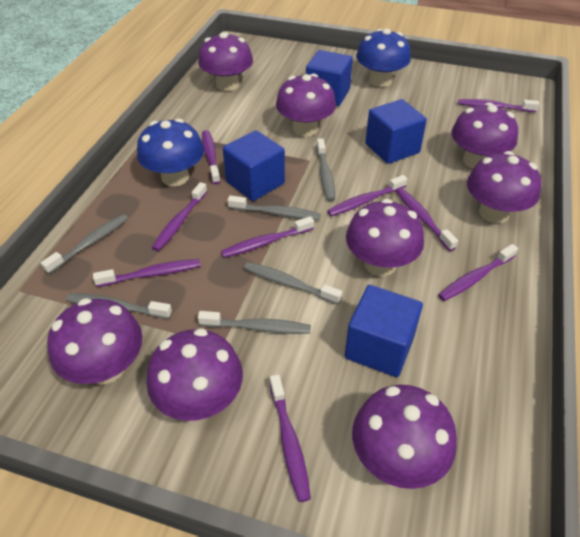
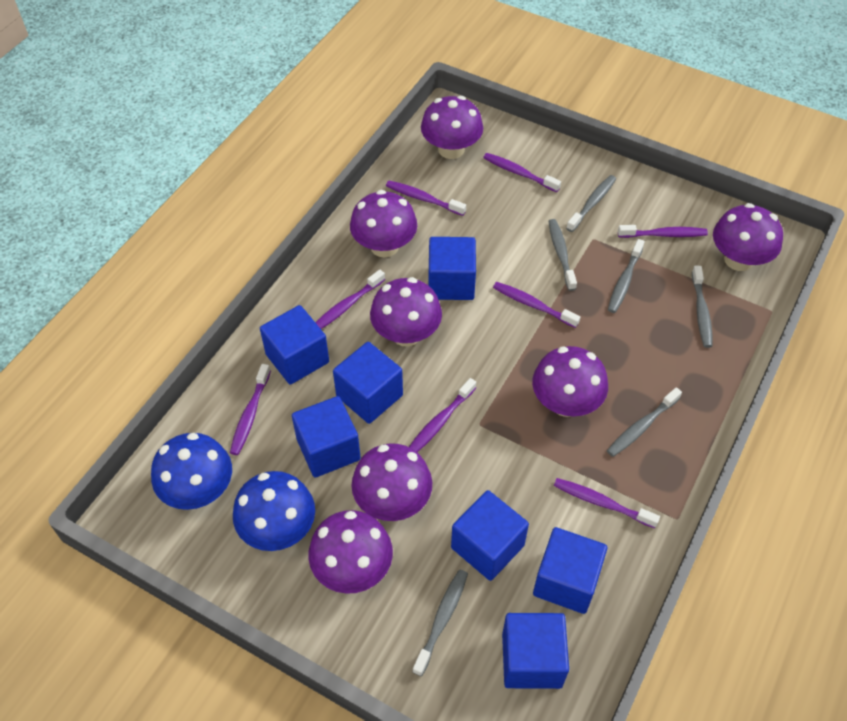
blue cube: 4 -> 7
purple mushroom: 8 -> 7
purple toothbrush: 9 -> 8

